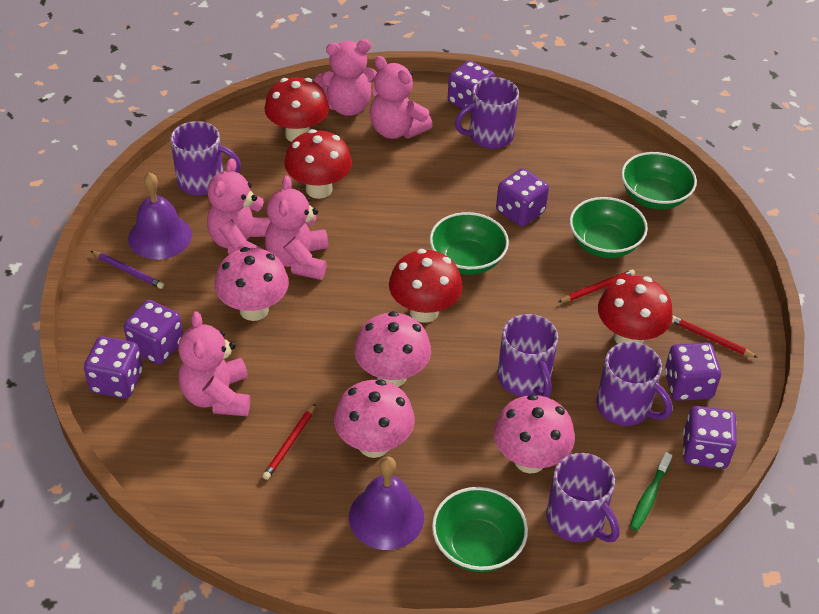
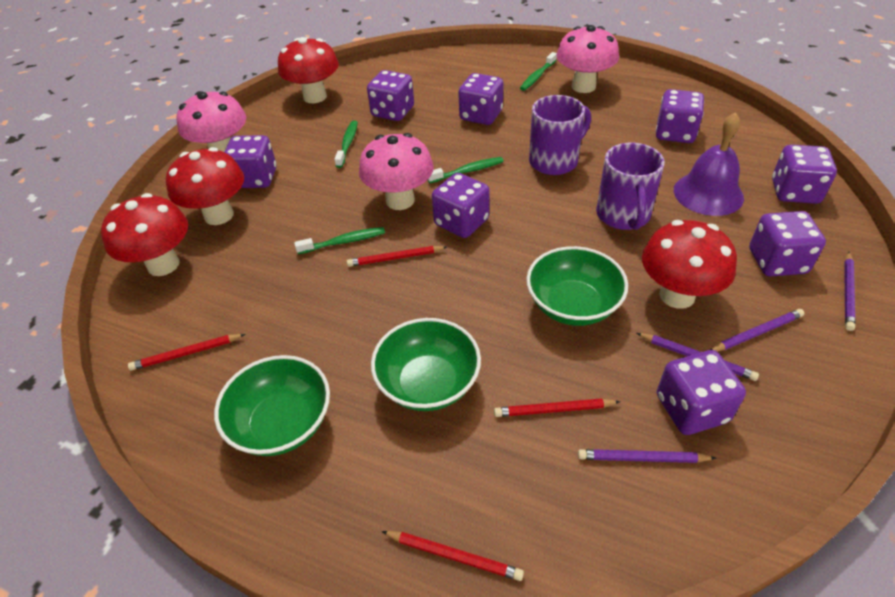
green bowl: 4 -> 3
green toothbrush: 1 -> 4
pink mushroom: 4 -> 3
pink teddy bear: 5 -> 0
purple bell: 2 -> 1
purple dice: 6 -> 8
purple mug: 5 -> 2
purple pencil: 1 -> 4
red pencil: 3 -> 4

